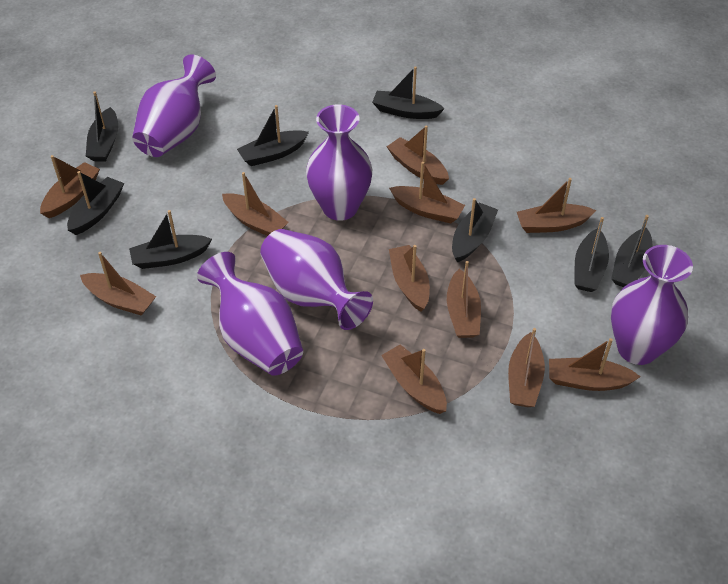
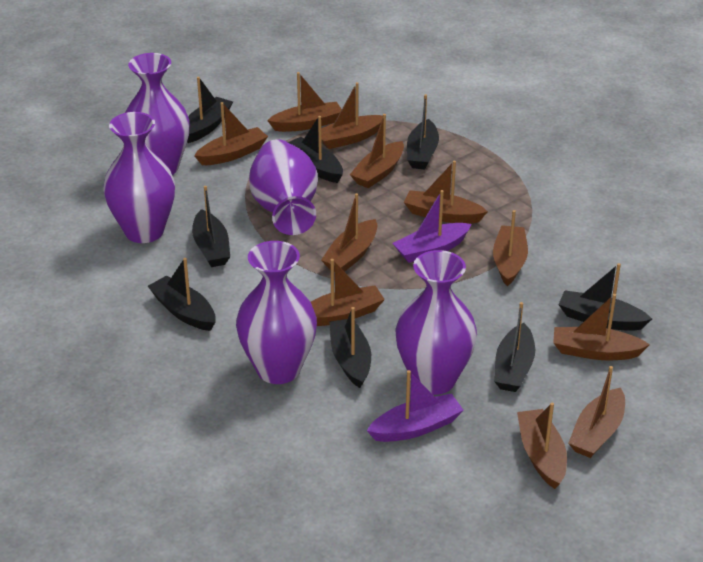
purple boat: 0 -> 2

